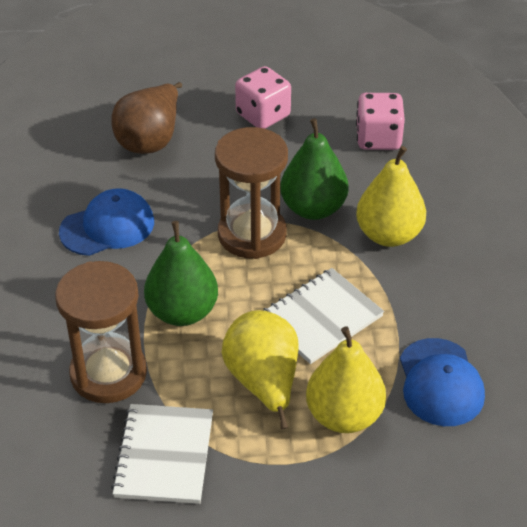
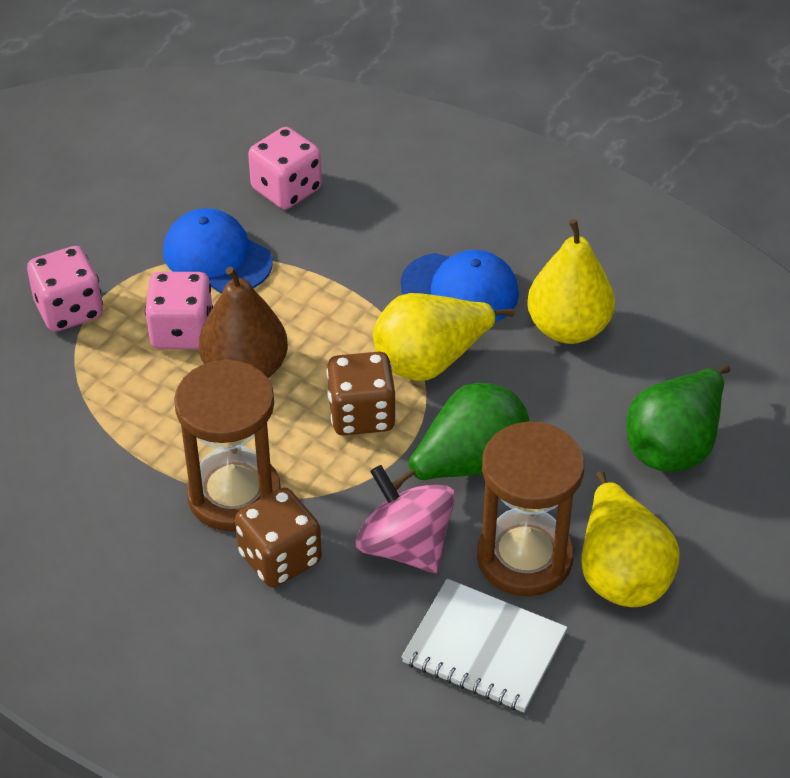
brown dice: 0 -> 2
pink dice: 2 -> 3
pink spinning top: 0 -> 1
white notebook: 2 -> 1

